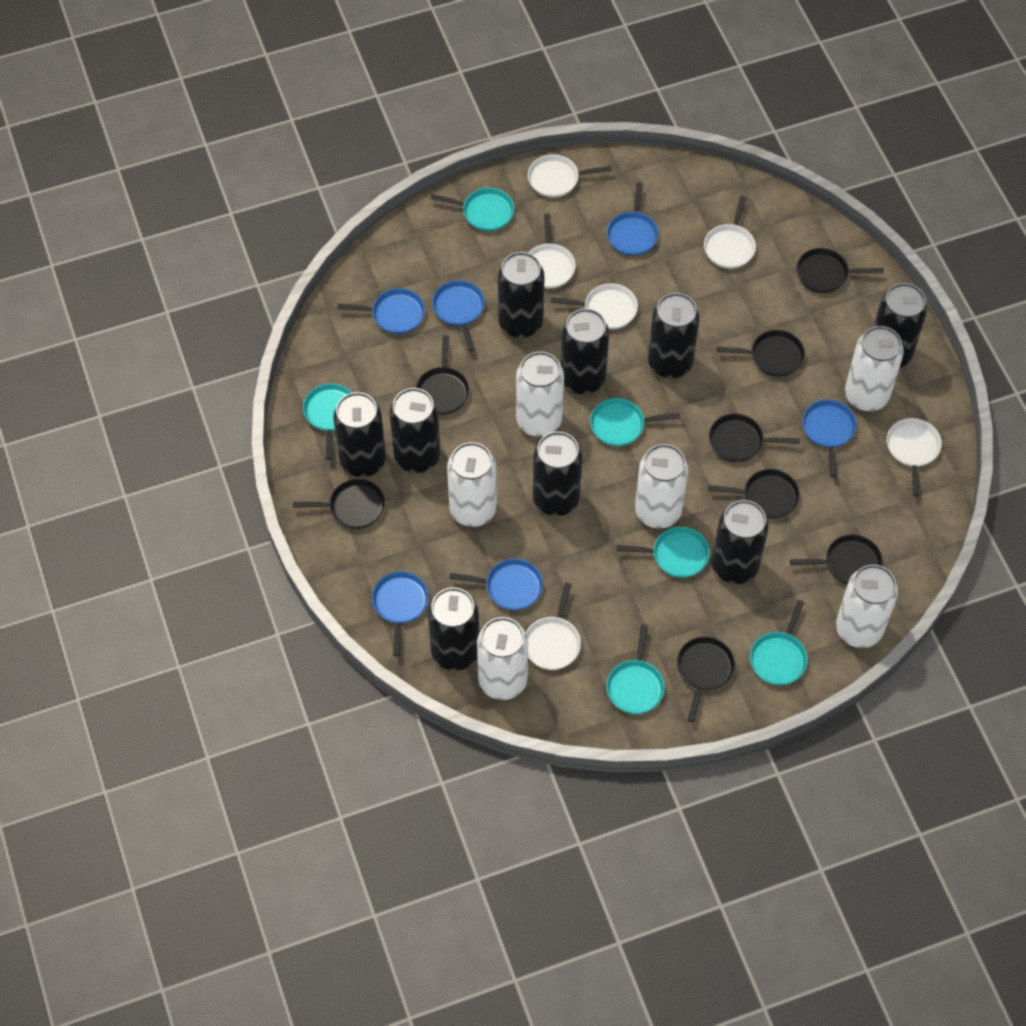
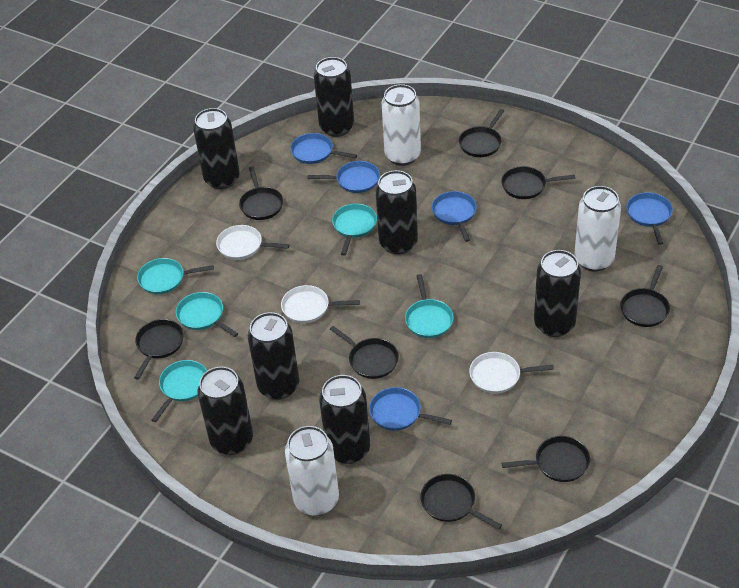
black can: 9 -> 7
blue pan: 6 -> 5
turquoise pan: 6 -> 5
white can: 6 -> 3
white pan: 6 -> 3

